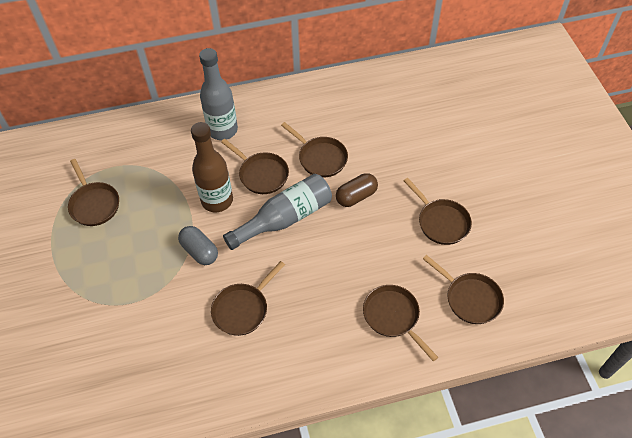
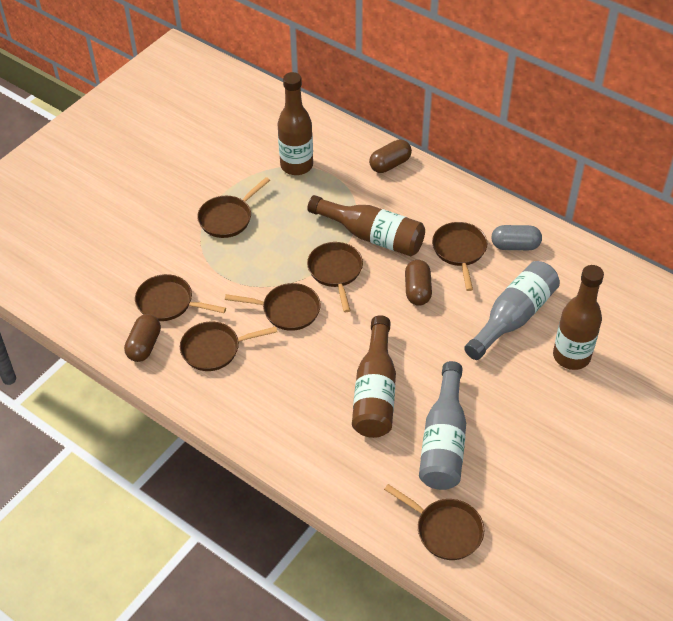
brown bottle: 1 -> 4
brown capsule: 1 -> 3

